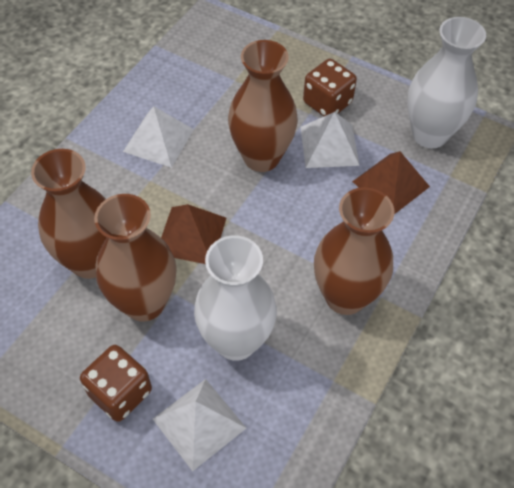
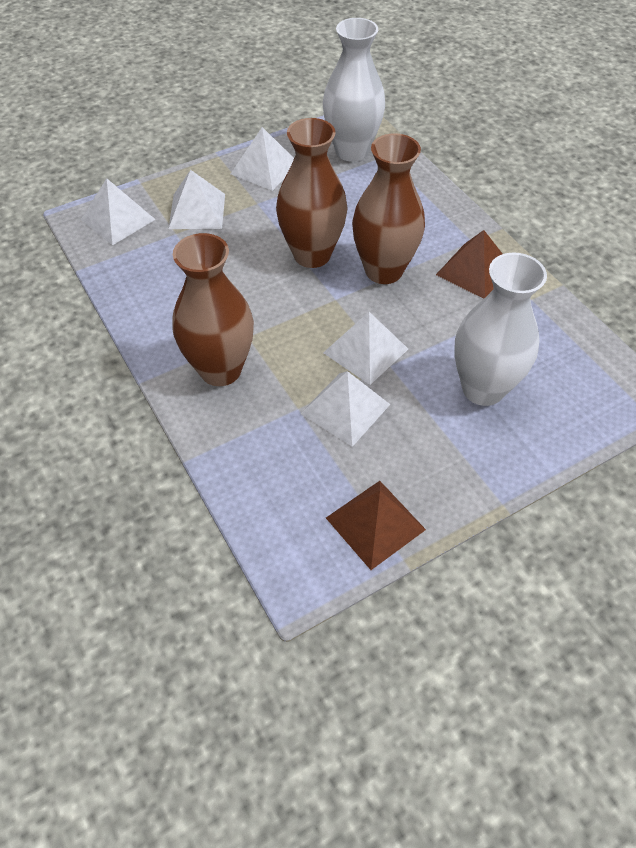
brown dice: 2 -> 0
brown vase: 4 -> 3
white pyramid: 3 -> 5

